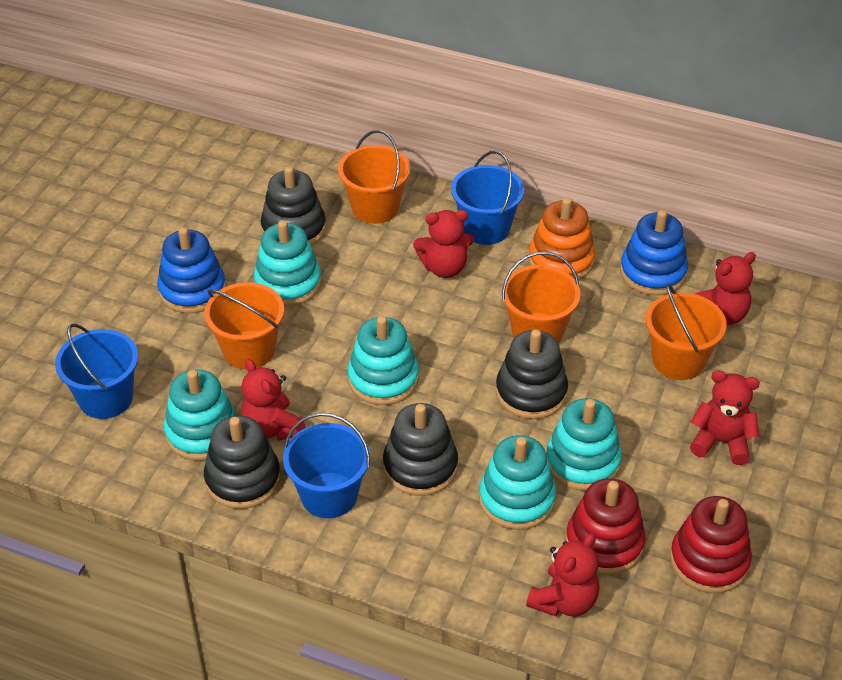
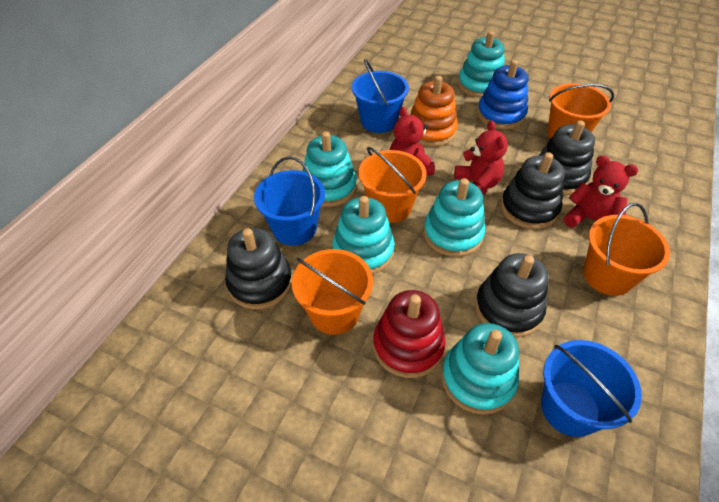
blue stacking toy: 2 -> 1
red stacking toy: 2 -> 1
red teddy bear: 5 -> 3

